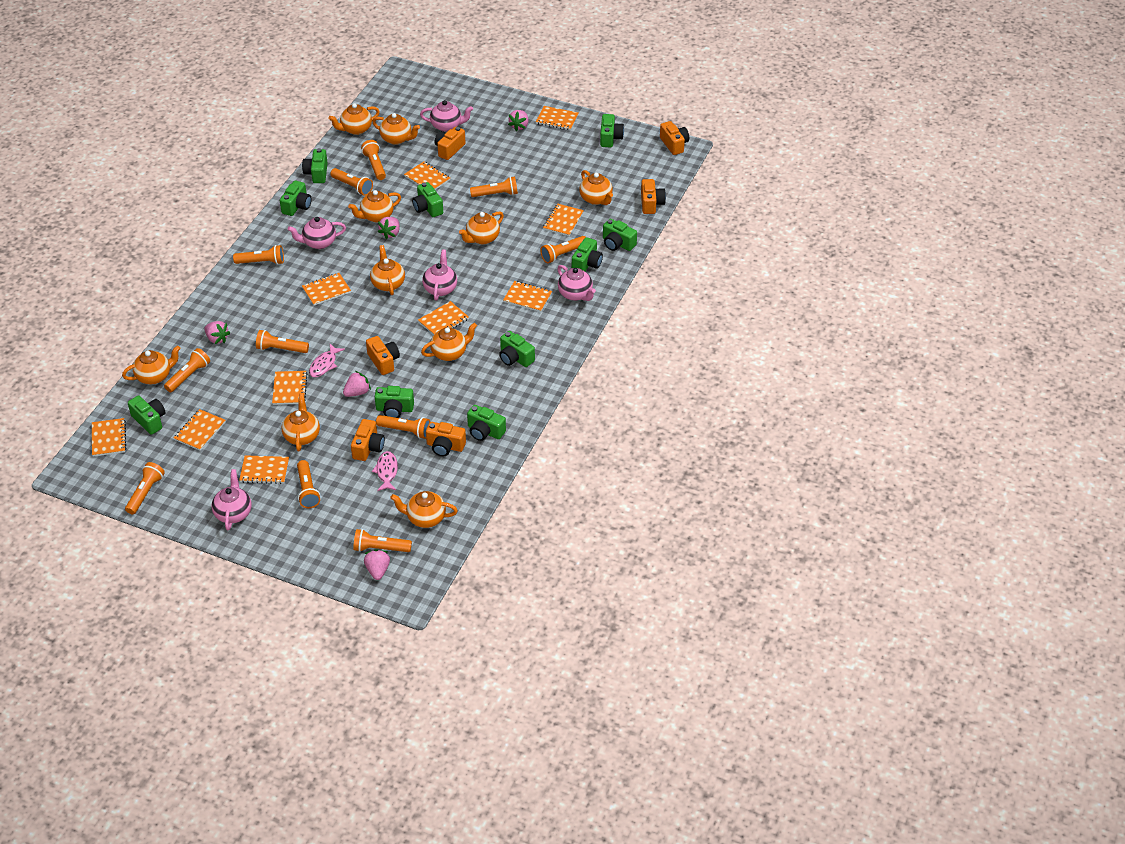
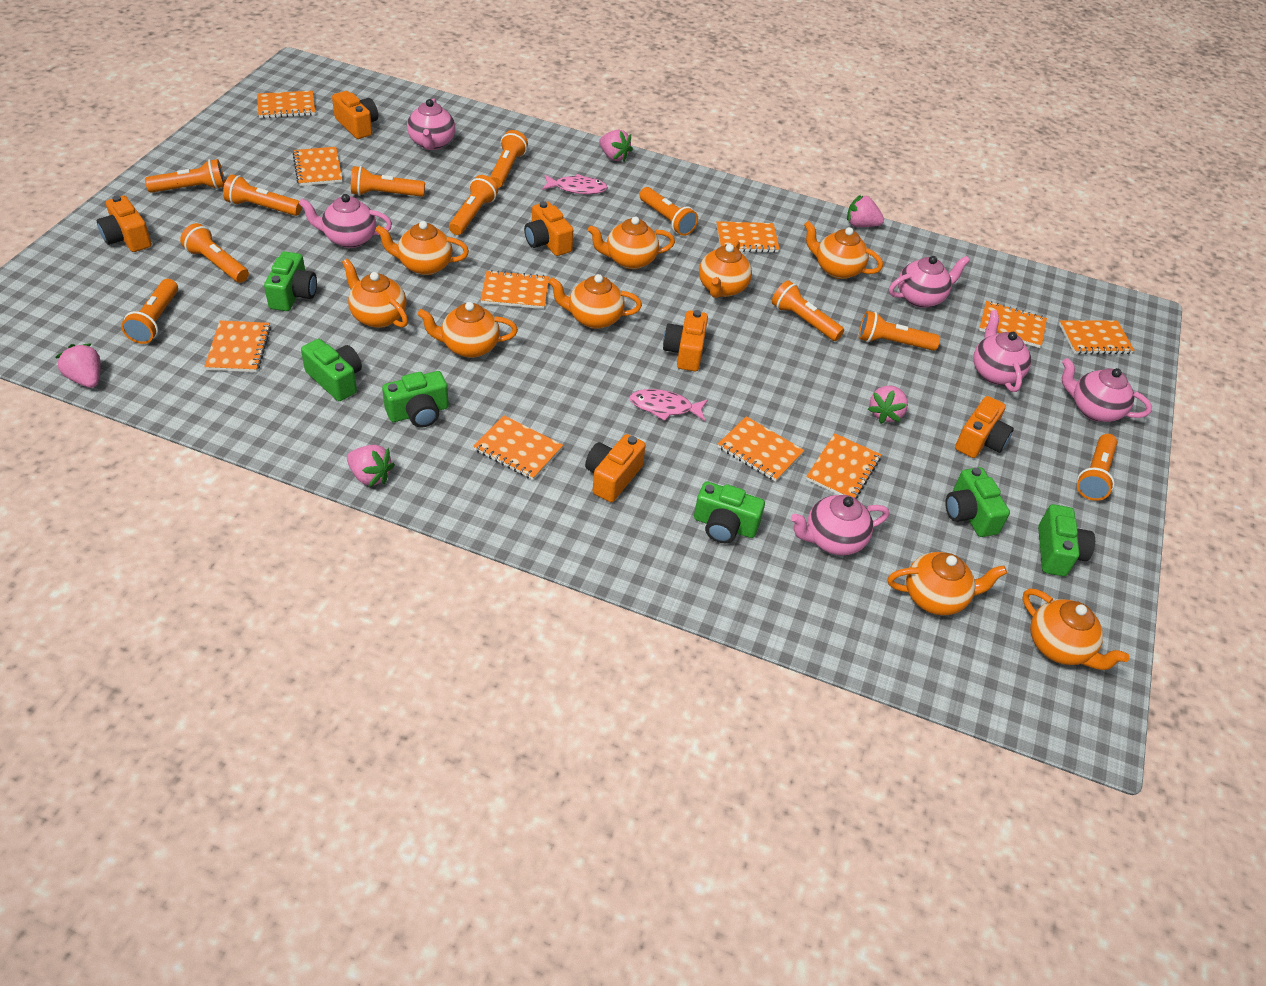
green camera: 10 -> 6
orange teapot: 10 -> 9
pink teapot: 5 -> 6

